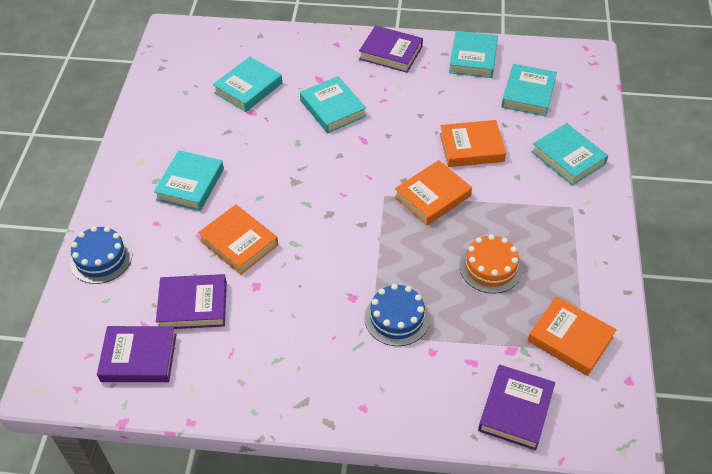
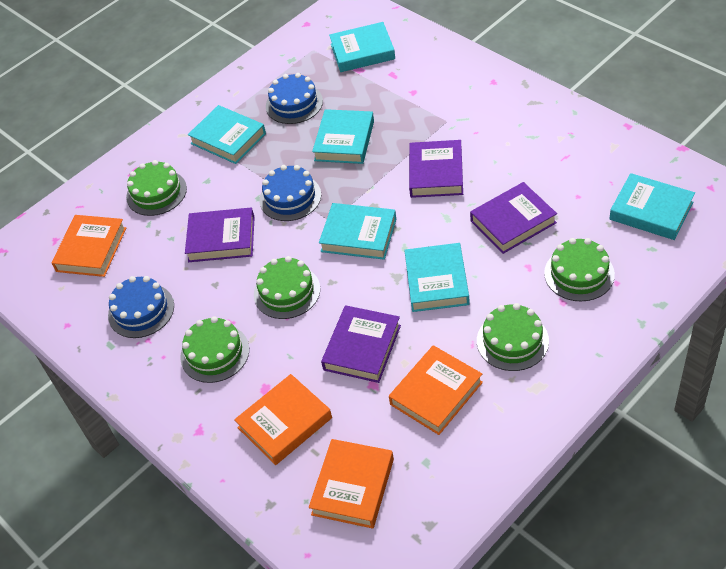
blue cake: 2 -> 3
green cake: 0 -> 5
orange cake: 1 -> 0

